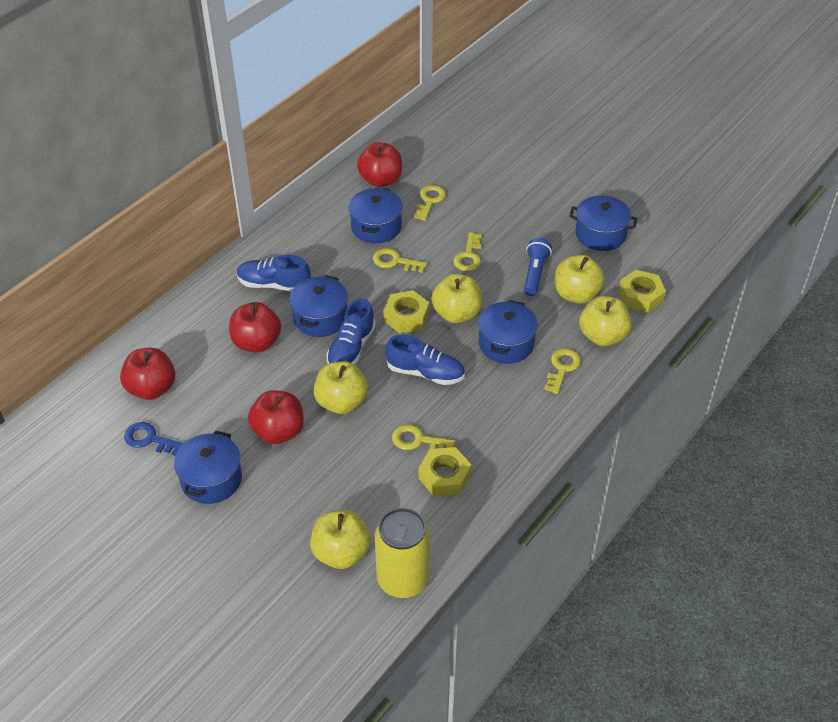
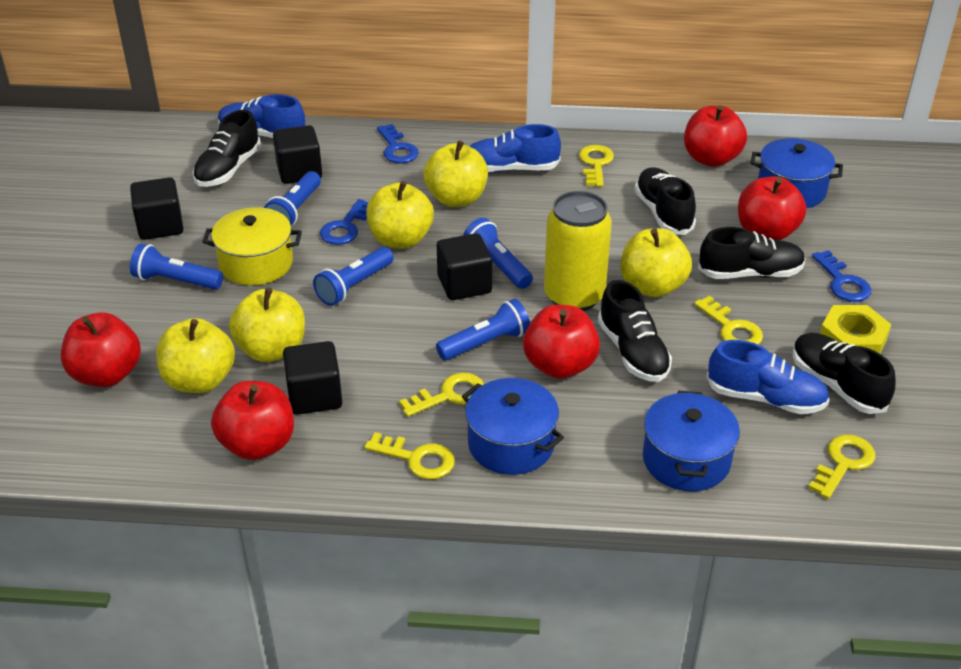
black cube: 0 -> 4
black shoe: 0 -> 5
blue flashlight: 1 -> 5
blue key: 1 -> 3
blue pot: 5 -> 3
red apple: 4 -> 5
yellow nut: 3 -> 1
yellow pot: 0 -> 1

